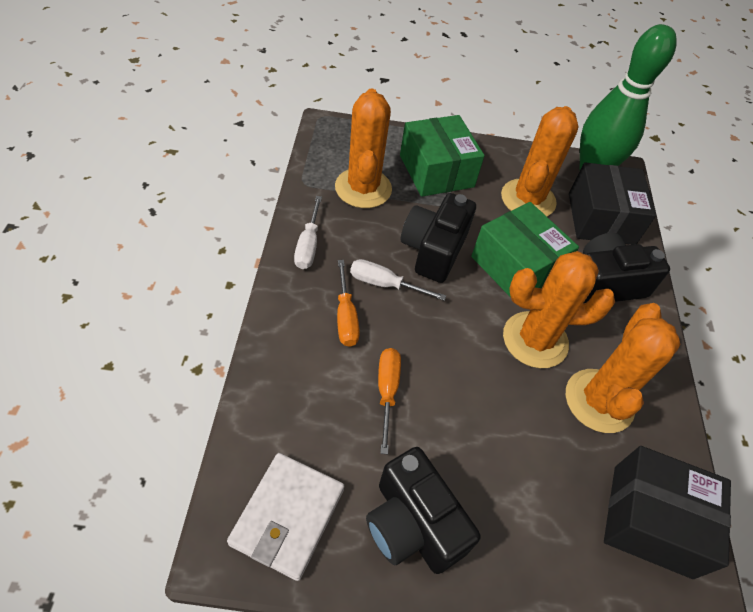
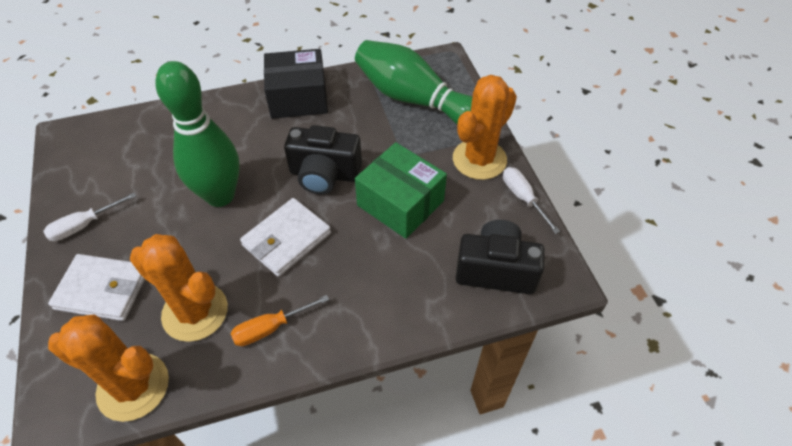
black box: 2 -> 1
black camera: 3 -> 2
green bowling pin: 1 -> 2
green box: 2 -> 1
orange cactus: 4 -> 3
orange screwdriver: 2 -> 1
white wallet: 1 -> 2

